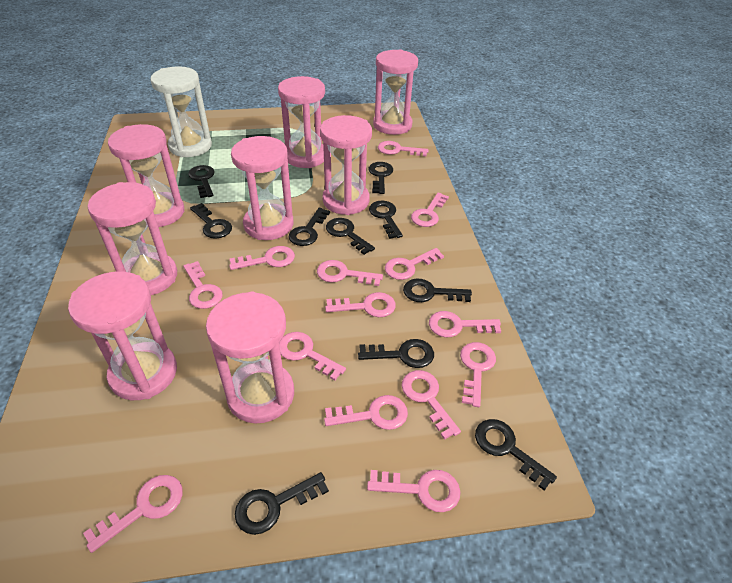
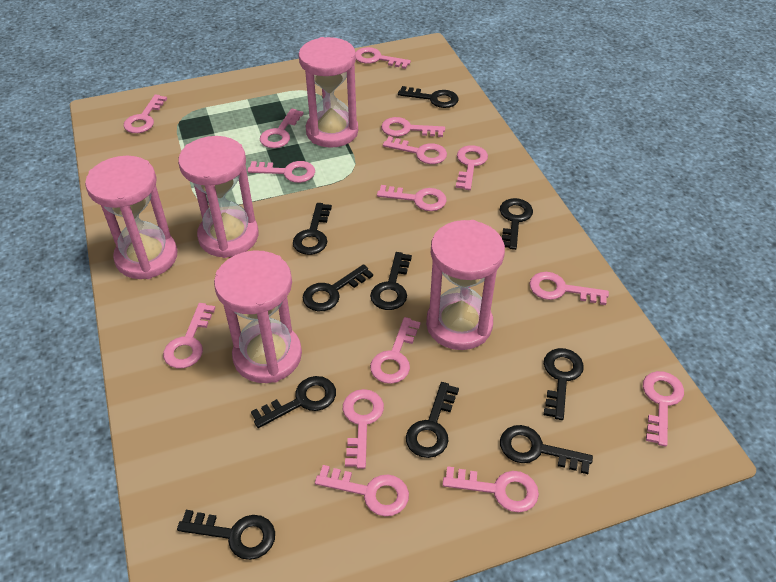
pink hourglass: 8 -> 5
pink key: 14 -> 15
white hourglass: 1 -> 0

